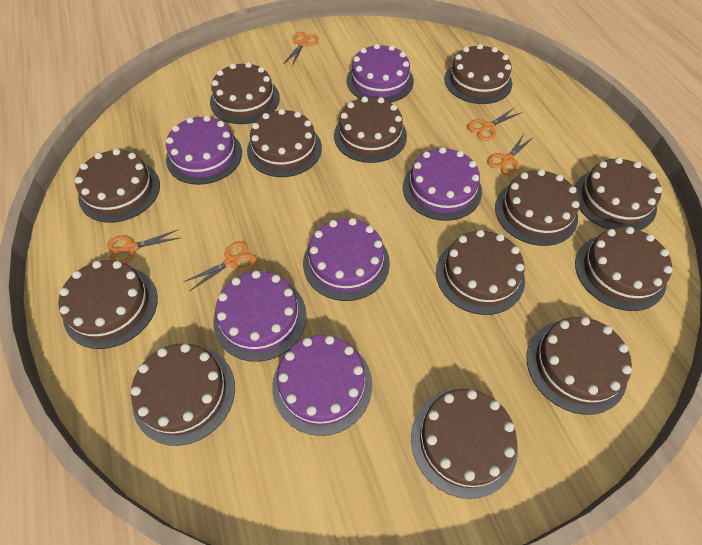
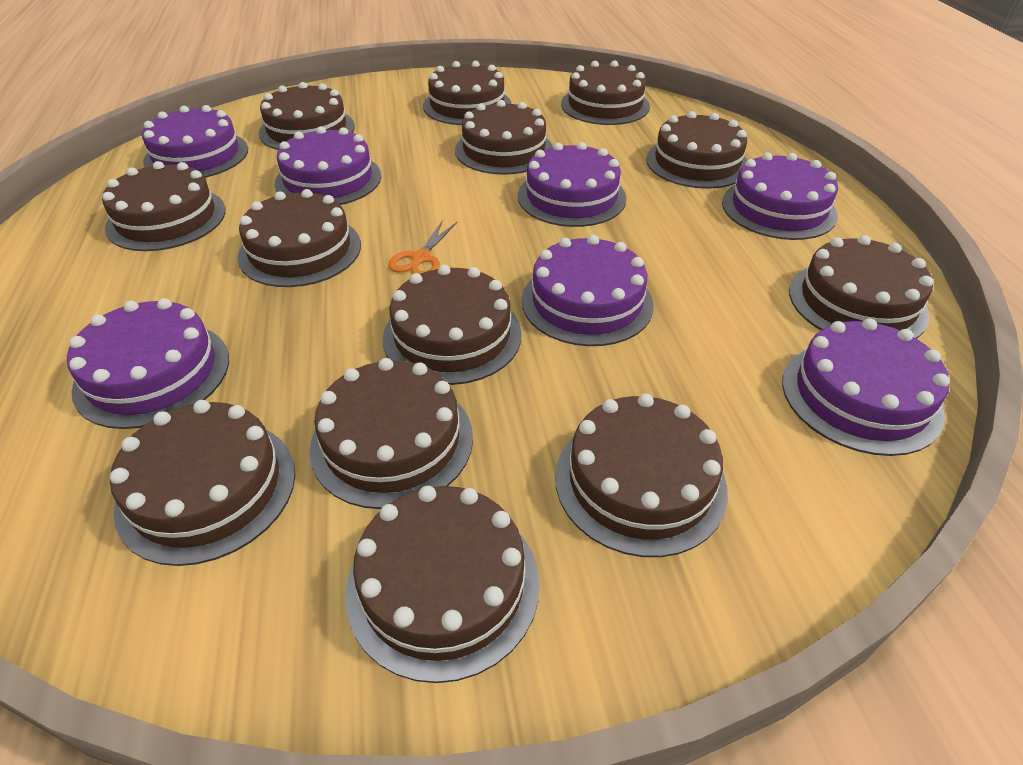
orange scissors: 5 -> 1
purple cake: 6 -> 7

